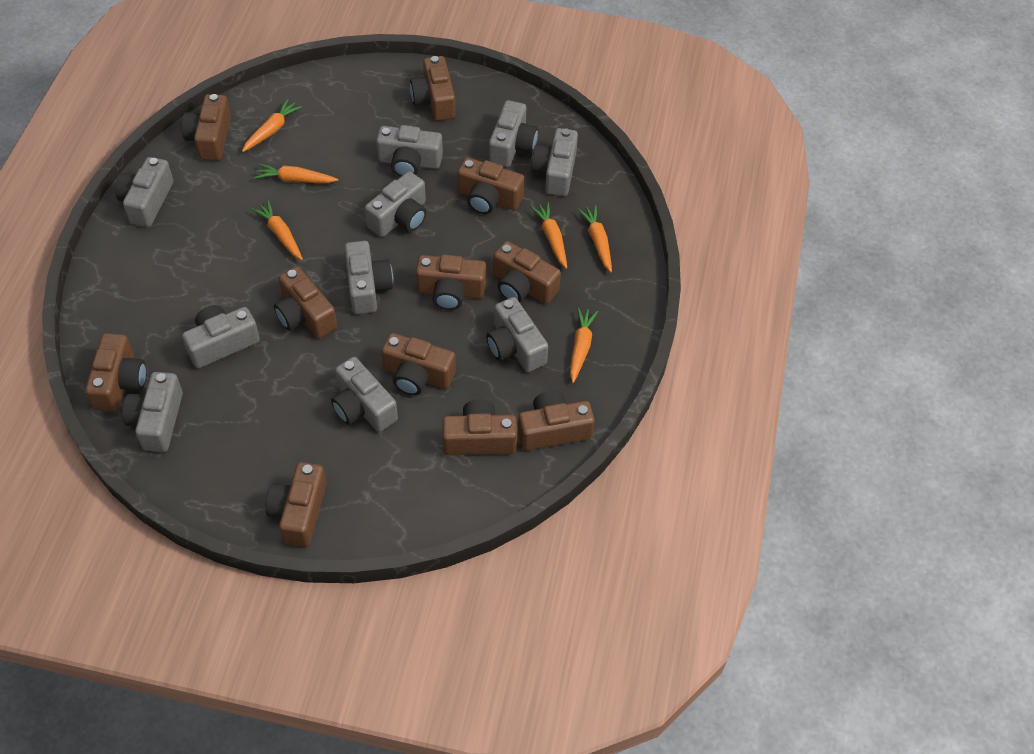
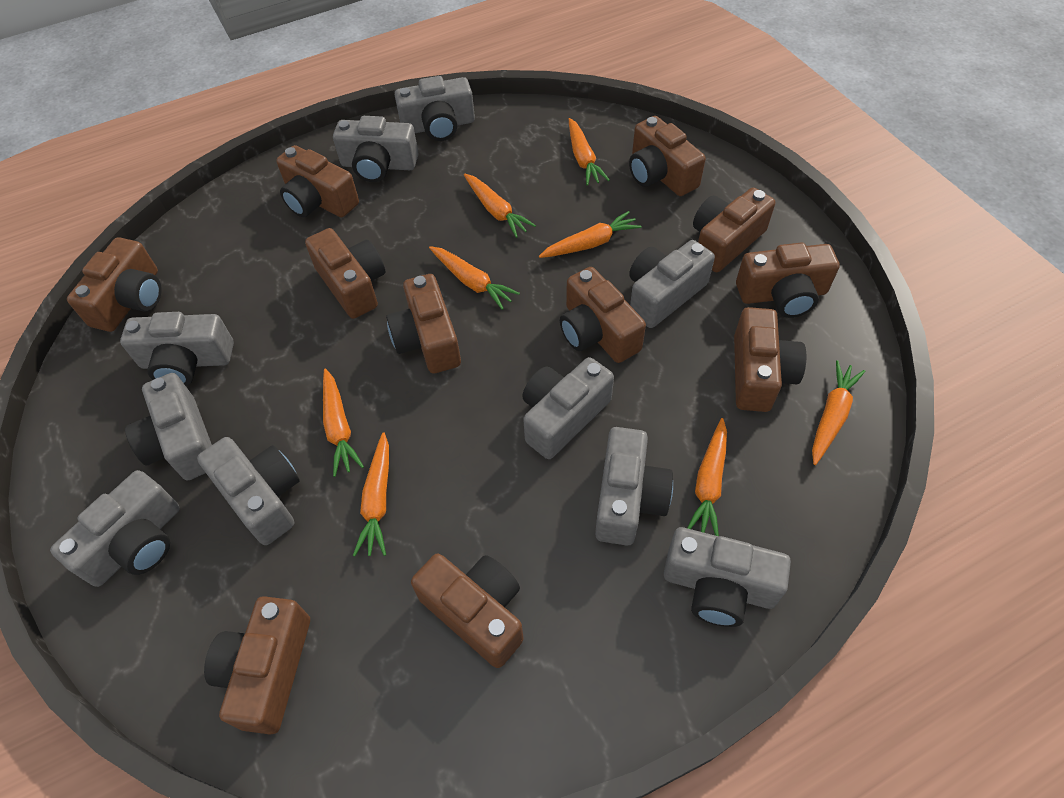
orange carrot: 6 -> 8

